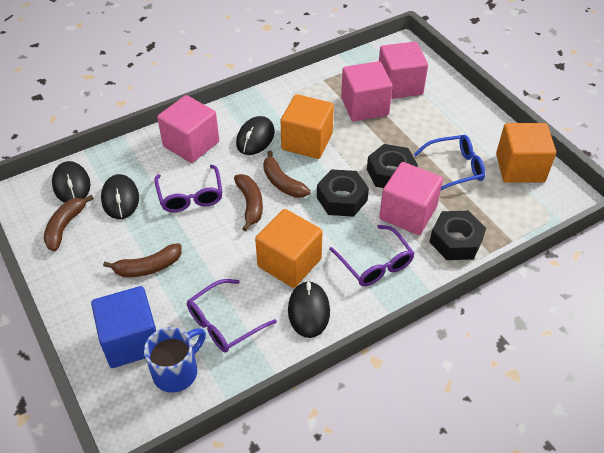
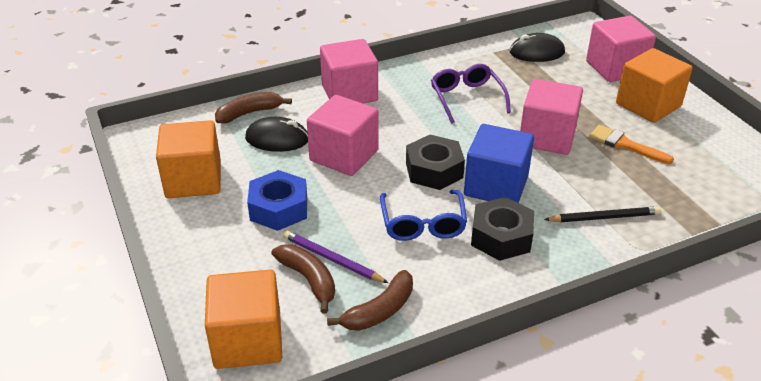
black mouse: 4 -> 2
black nut: 3 -> 2
black pencil: 0 -> 1
blue mug: 1 -> 0
blue nut: 0 -> 1
brown banana: 4 -> 3
orange brush: 0 -> 1
purple glasses: 3 -> 1
purple pencil: 0 -> 1

